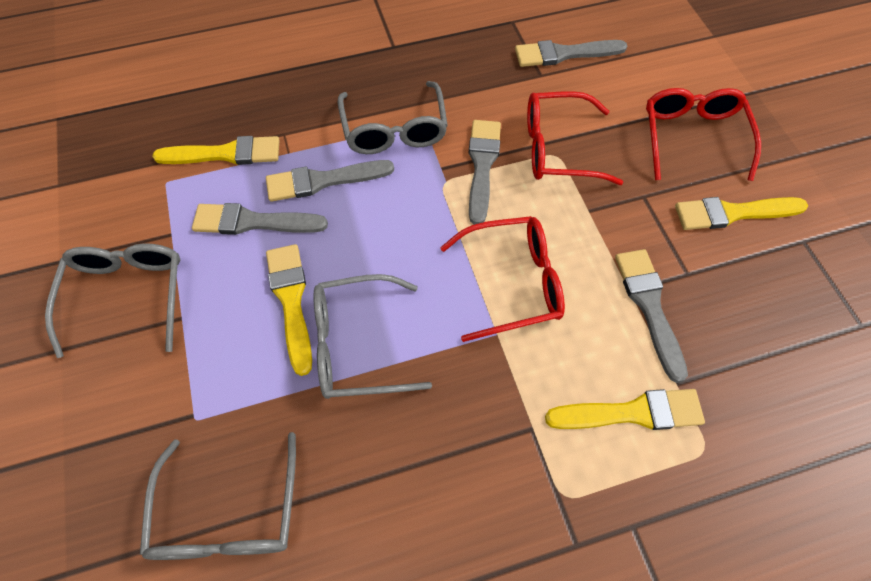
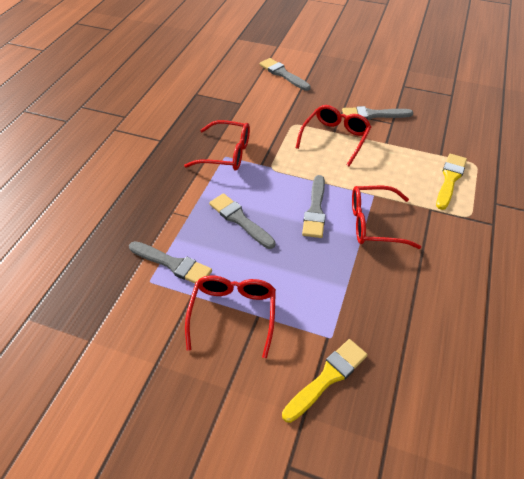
grey glasses: 4 -> 0
red glasses: 3 -> 4
yellow brush: 4 -> 2

